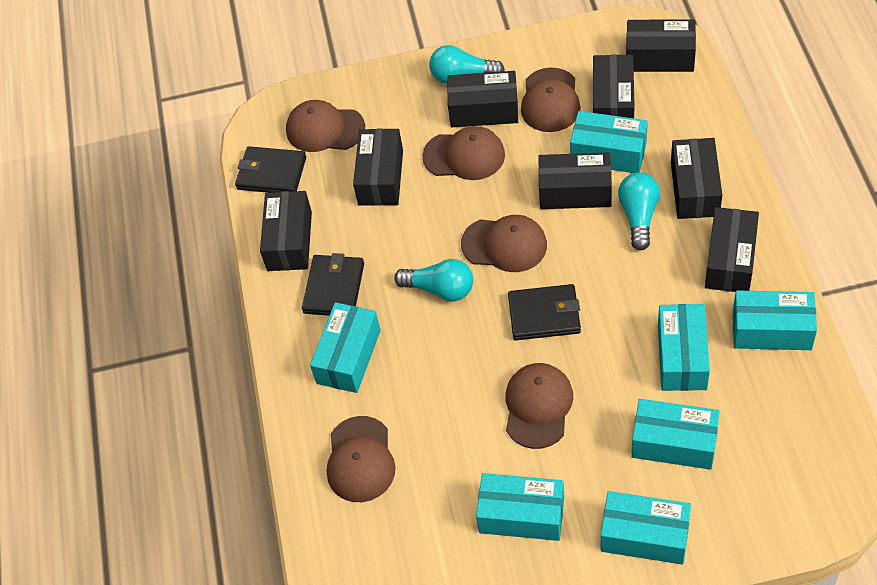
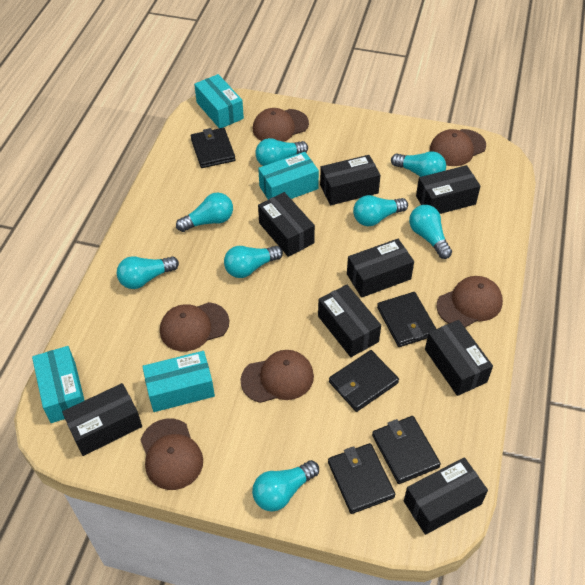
black wallet: 3 -> 5
turquoise box: 7 -> 4
turquoise light bulb: 3 -> 8

